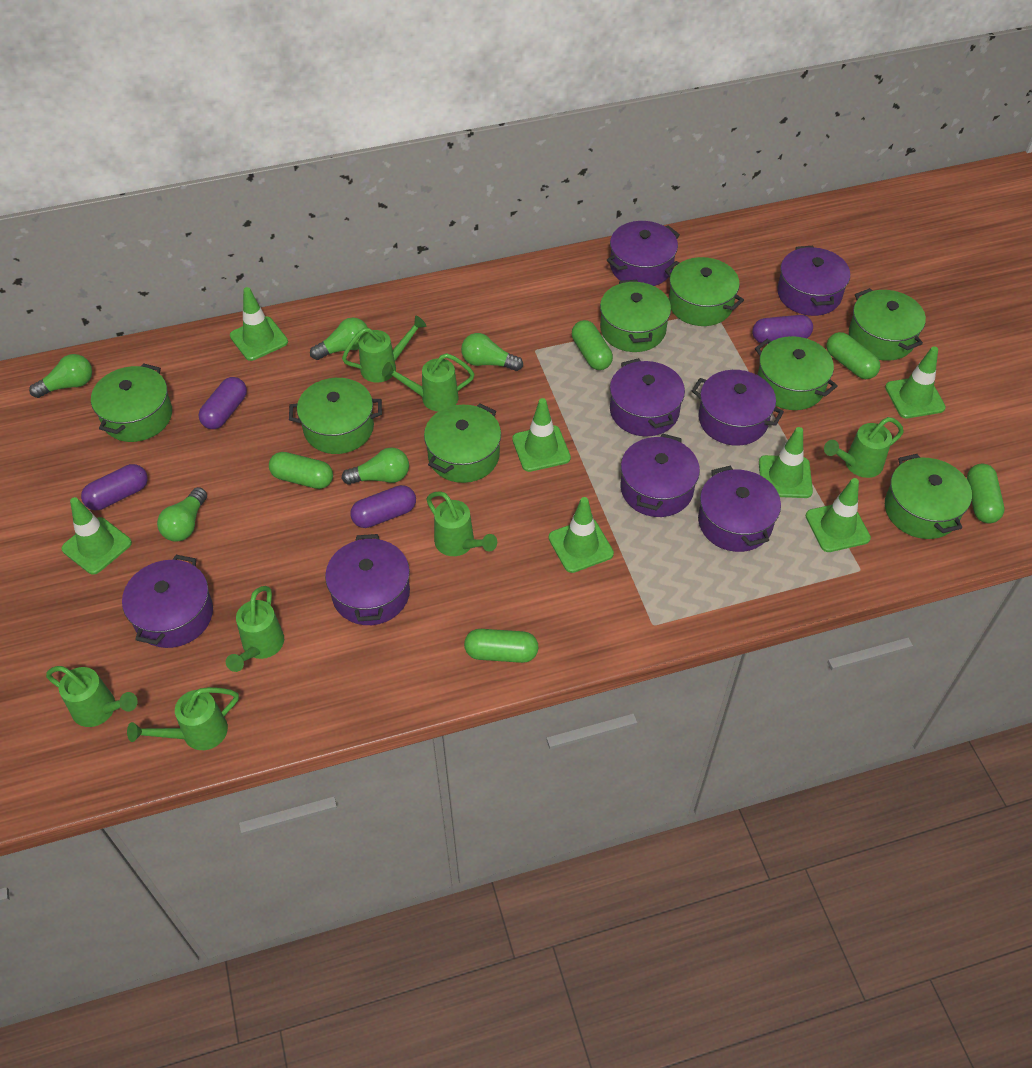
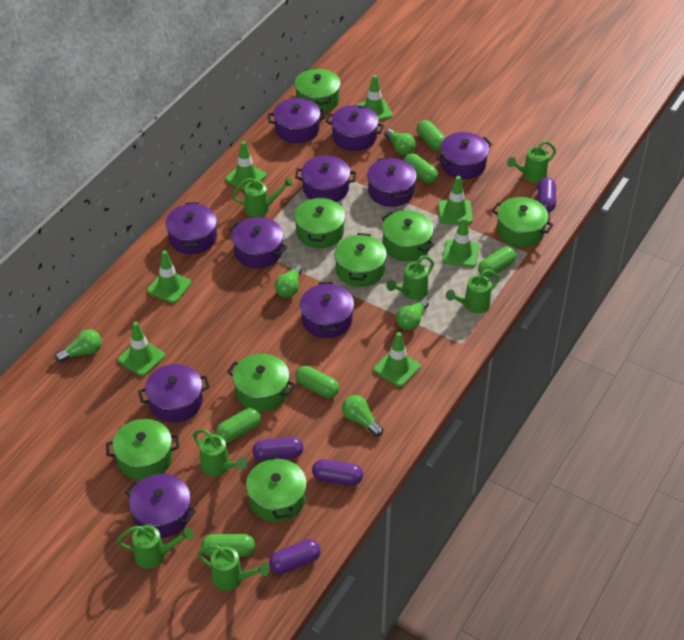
green capsule: 5 -> 6
purple pot: 8 -> 10

